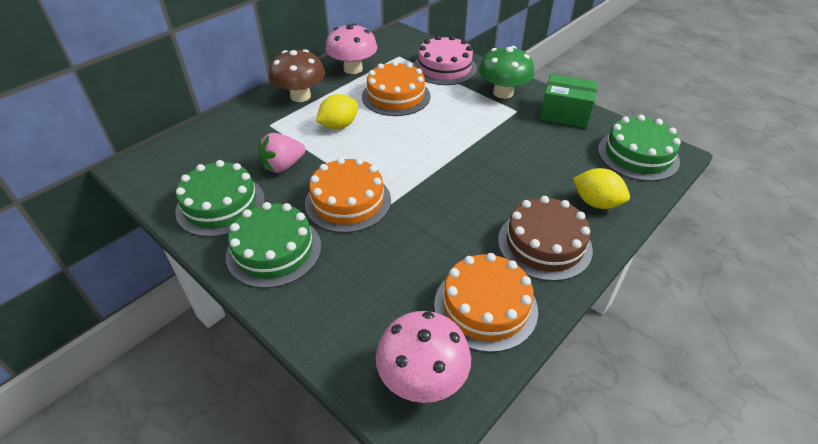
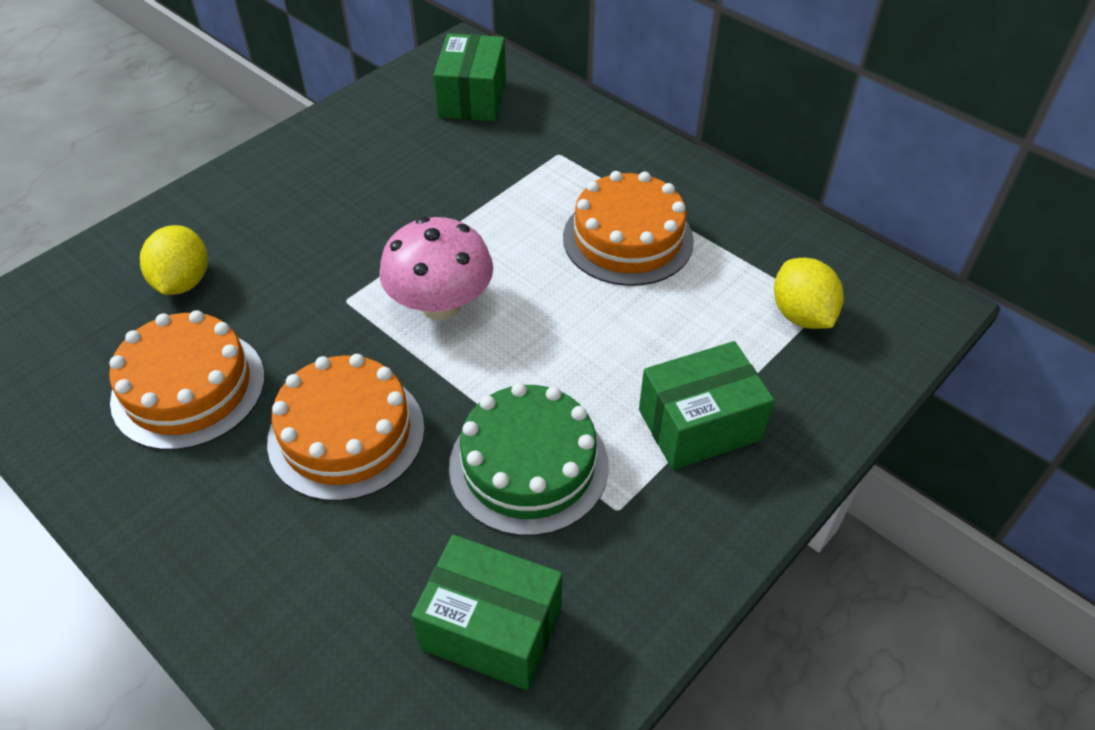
brown cake: 1 -> 0
brown mushroom: 1 -> 0
green box: 1 -> 3
green cake: 3 -> 1
green mushroom: 1 -> 0
pink cake: 1 -> 0
pink mushroom: 2 -> 1
pink strawberry: 1 -> 0

